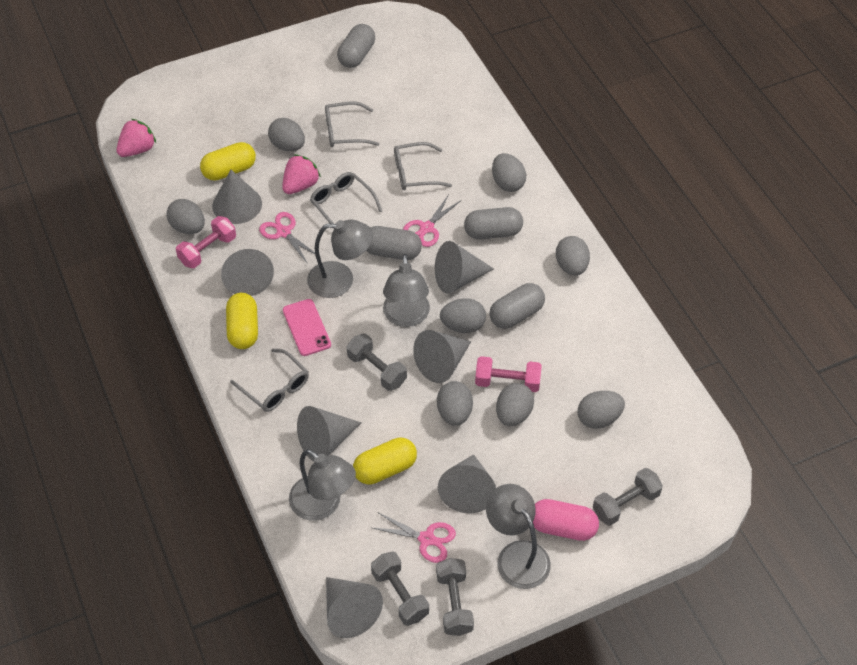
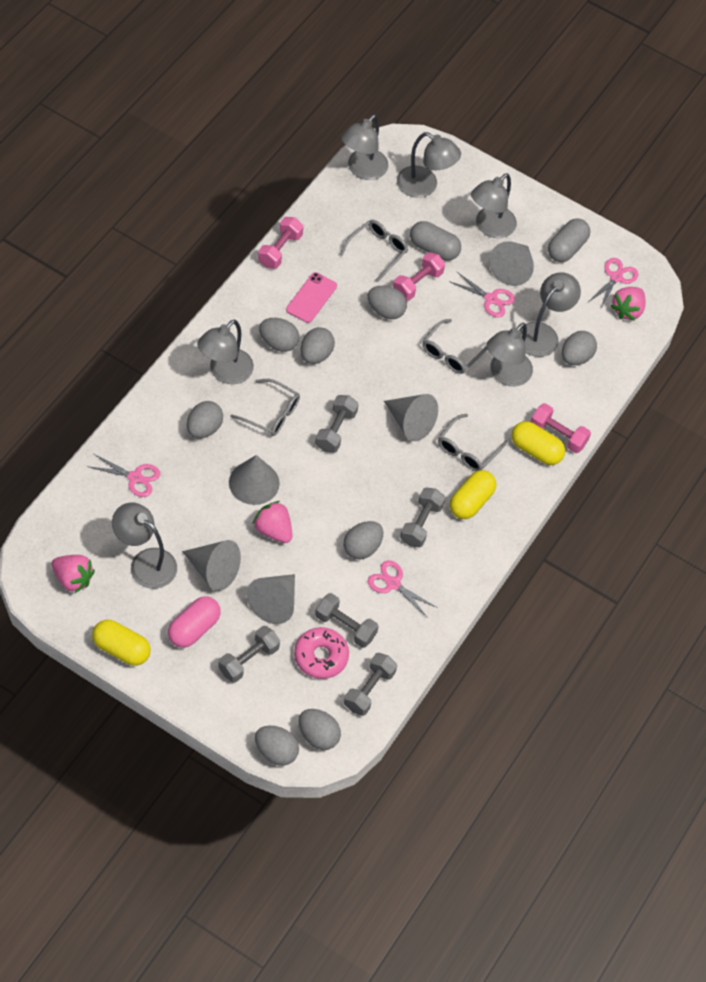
grey capsule: 4 -> 2
grey cone: 7 -> 5
grey dumbbell: 4 -> 5
grey lamp: 4 -> 7
pink donut: 0 -> 1
pink dumbbell: 2 -> 3
pink scissors: 3 -> 4
pink strawberry: 2 -> 3

